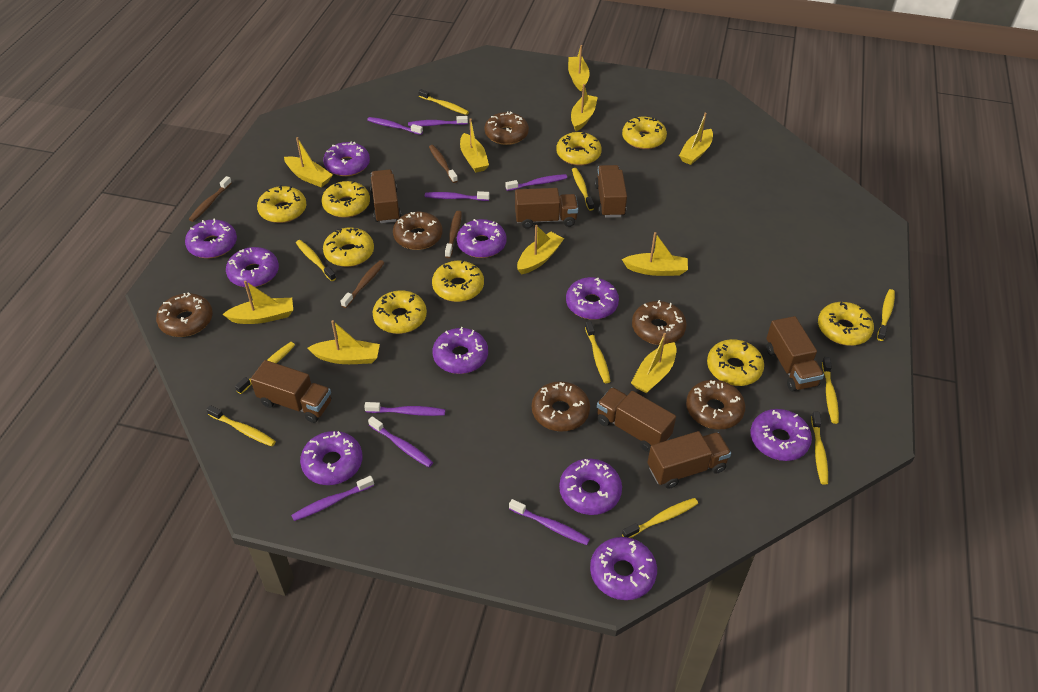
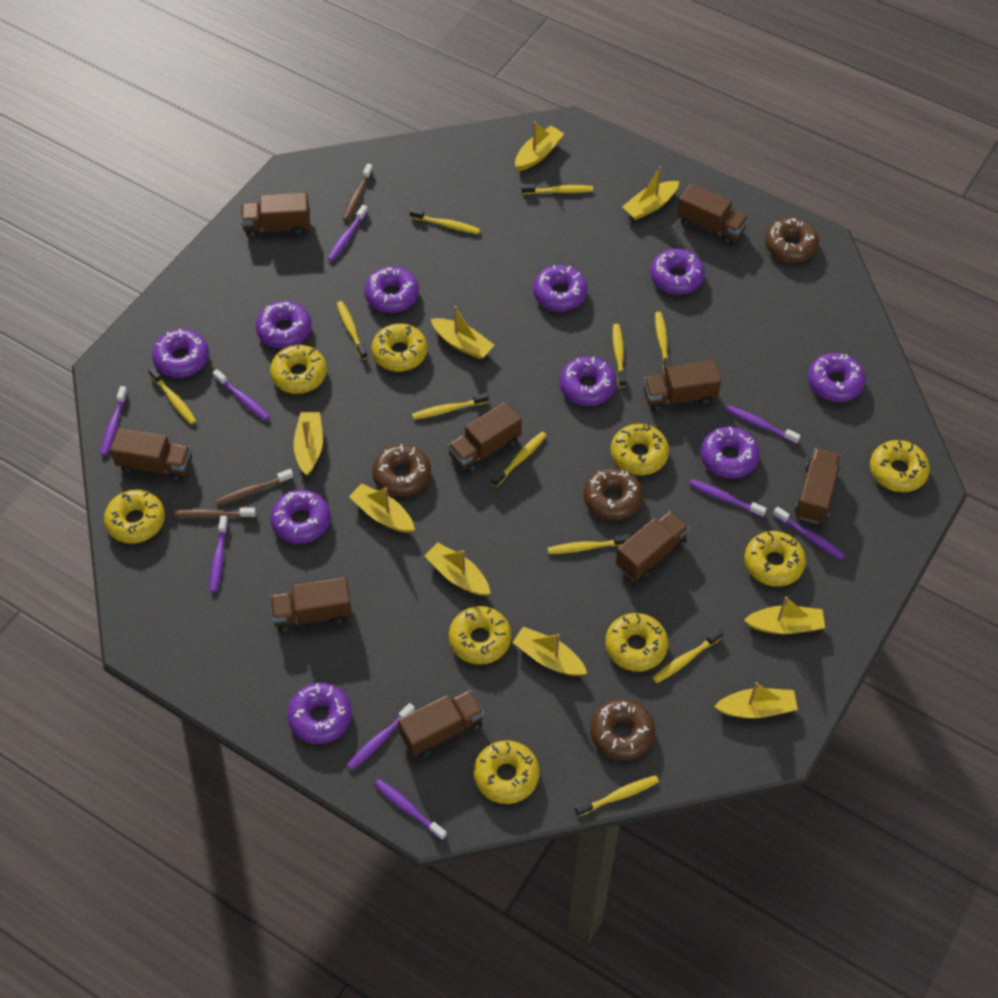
brown donut: 6 -> 4
brown toothbrush: 4 -> 3
brown truck: 7 -> 9
purple toothbrush: 8 -> 9
yellow boat: 10 -> 9
yellow toothbrush: 10 -> 11

